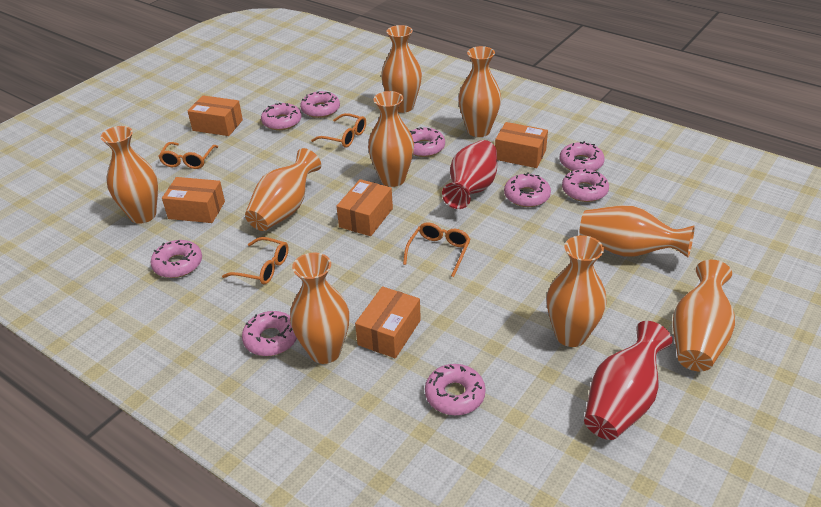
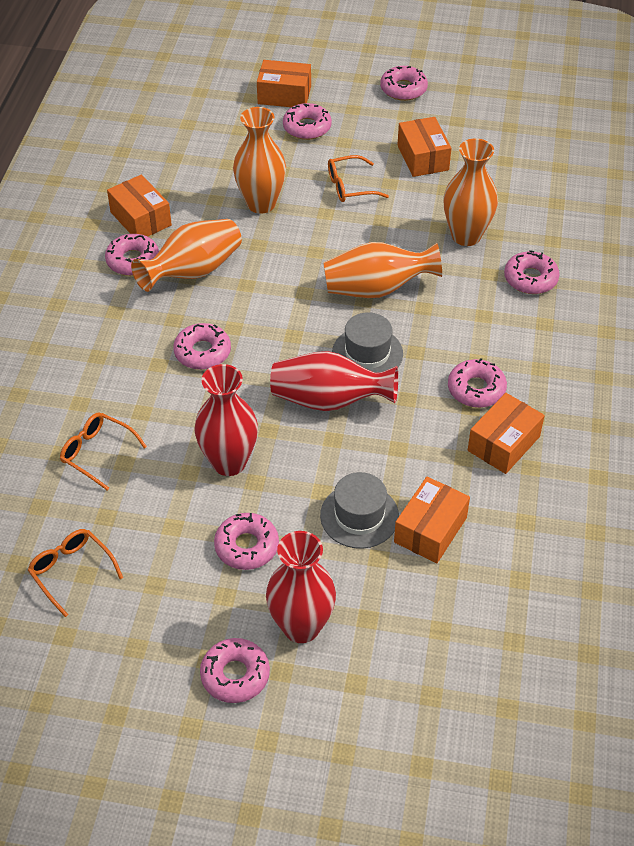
grey hat: 0 -> 2
orange glasses: 4 -> 3
orange vase: 9 -> 4
pink donut: 9 -> 8
red vase: 2 -> 3

